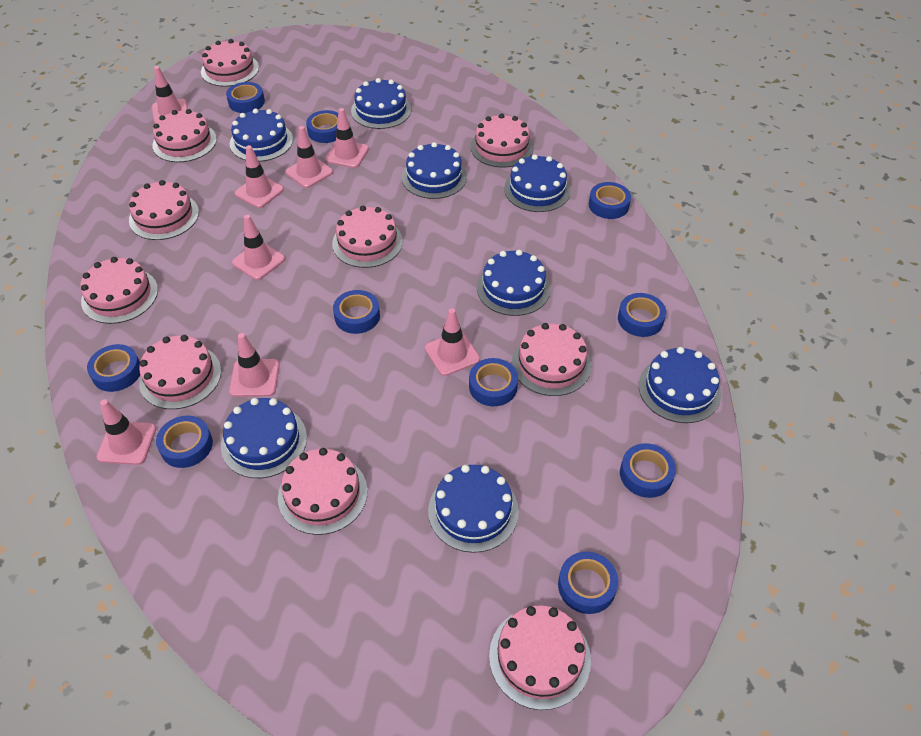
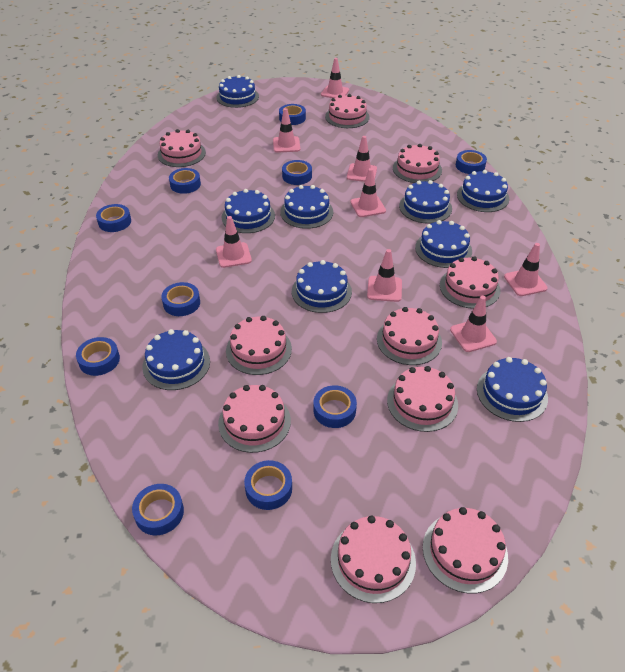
blue cake: 8 -> 9

